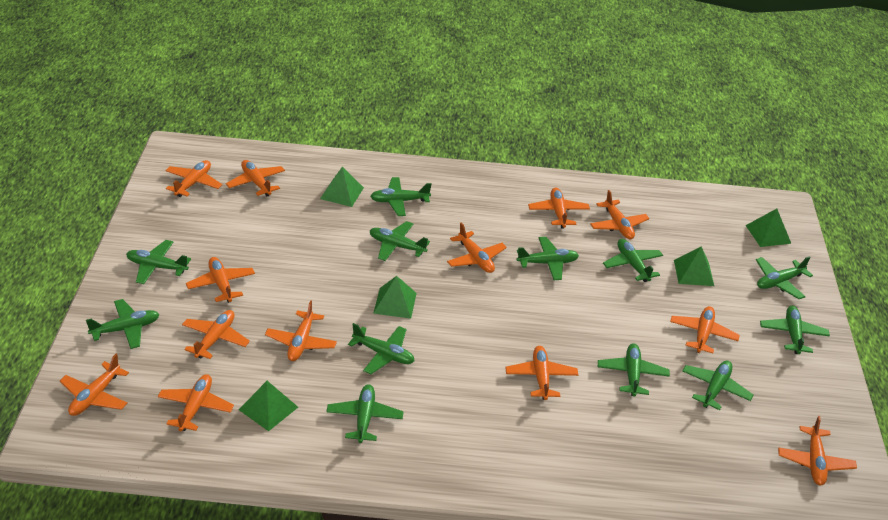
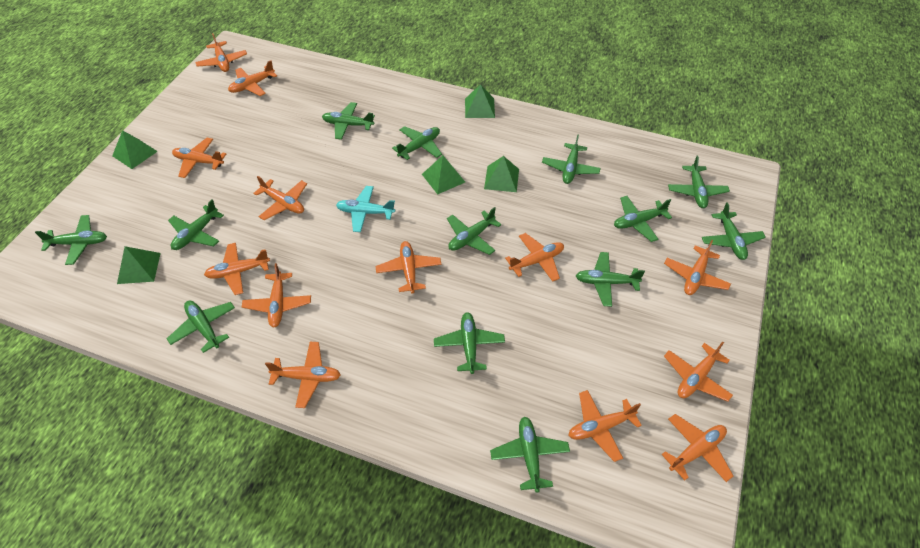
green plane: 12 -> 13
turquoise plane: 0 -> 1

